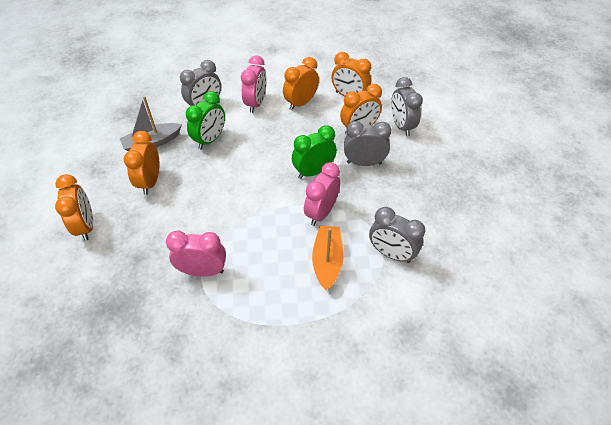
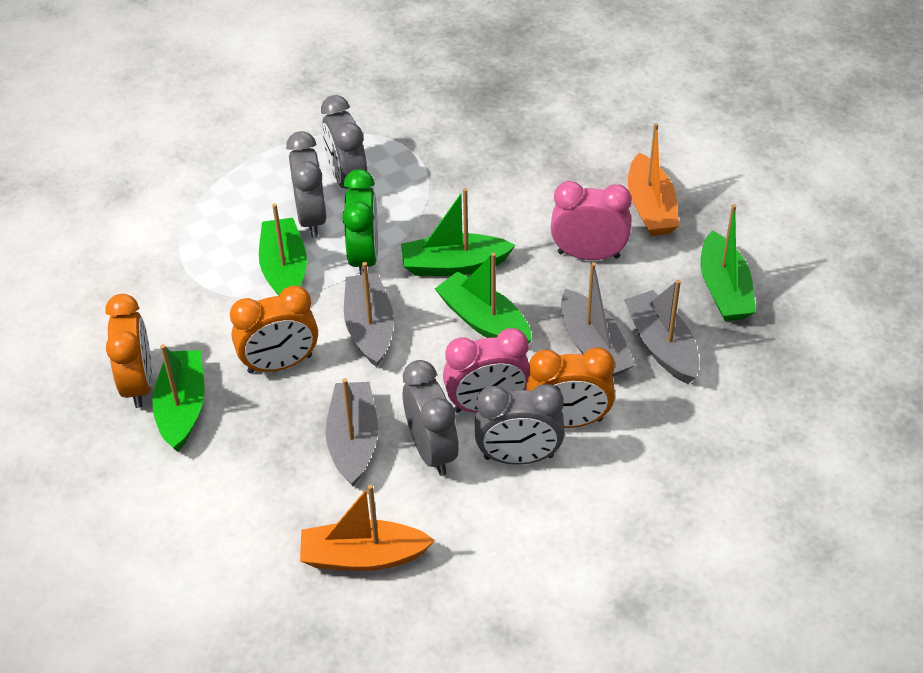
green boat: 0 -> 5
green clock: 2 -> 1
grey boat: 1 -> 4
orange boat: 1 -> 2
orange clock: 5 -> 3
pink clock: 3 -> 2

